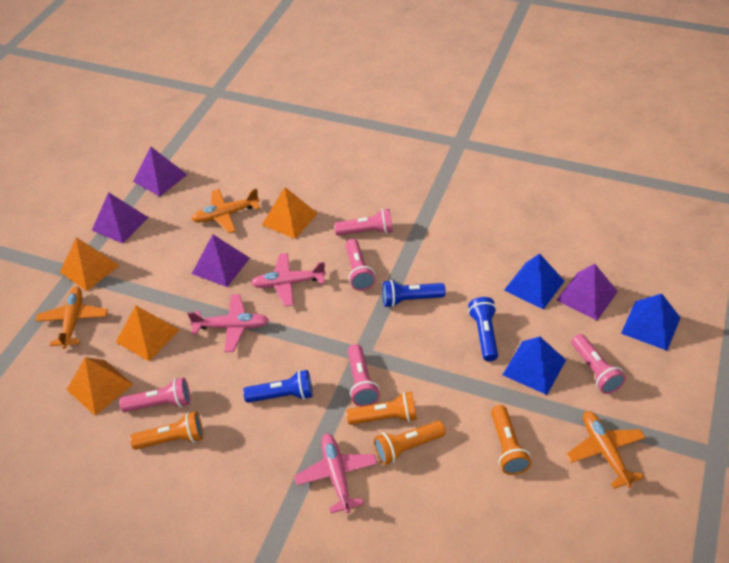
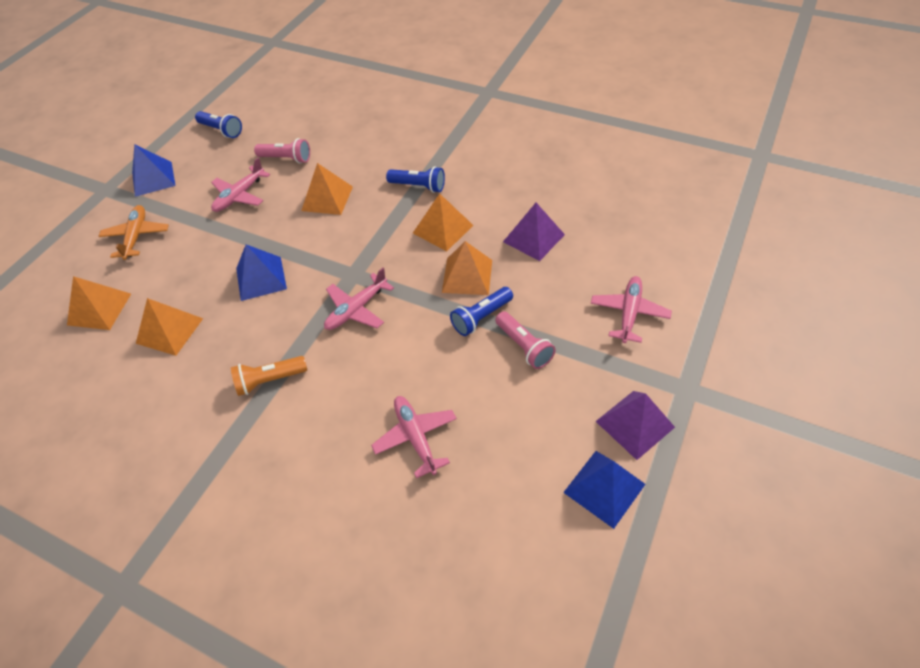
orange flashlight: 4 -> 1
orange plane: 3 -> 1
orange pyramid: 4 -> 5
pink flashlight: 5 -> 2
pink plane: 3 -> 4
purple pyramid: 4 -> 2

